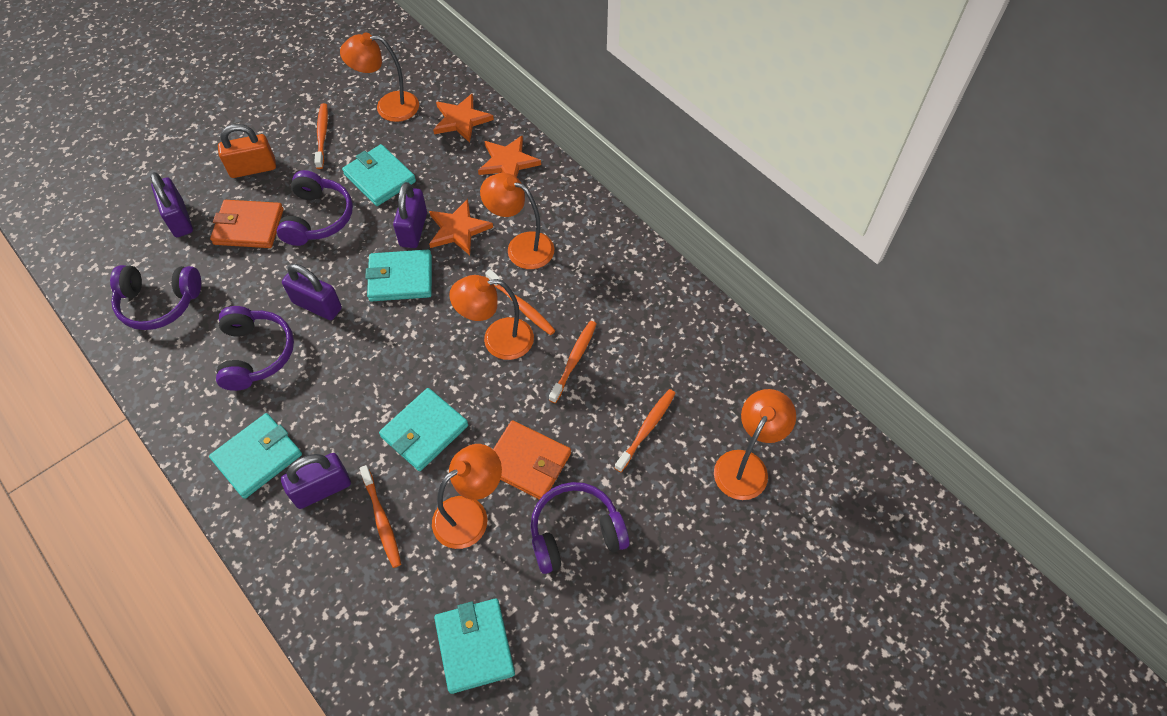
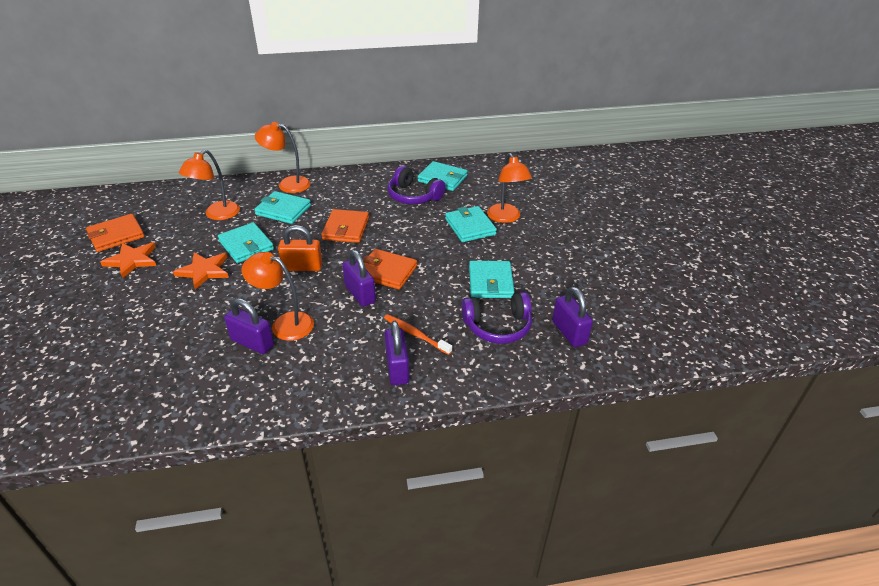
orange lamp: 5 -> 4
orange star: 3 -> 2
orange toothbrush: 5 -> 1
orange wallet: 2 -> 3
purple headphones: 4 -> 2

